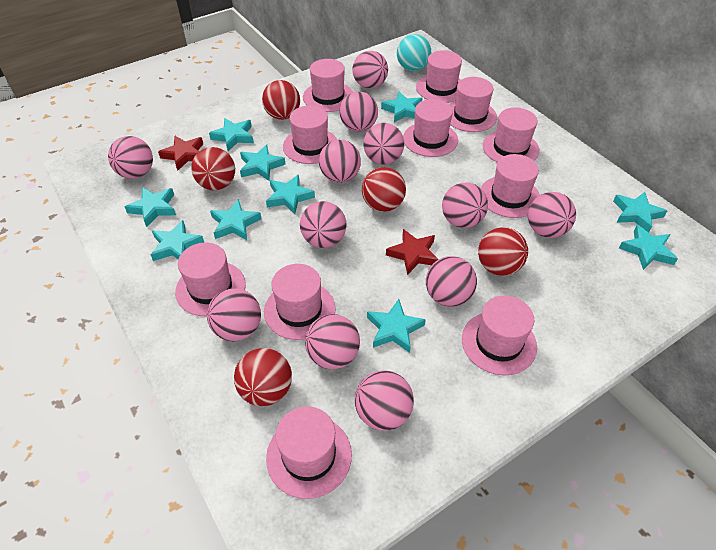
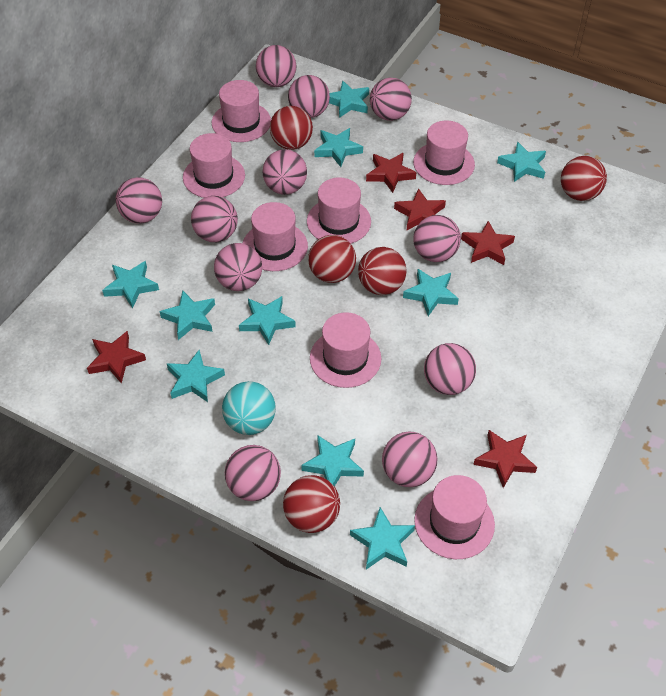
pink ball: 12 -> 11
pink hat: 11 -> 7
red star: 2 -> 5

